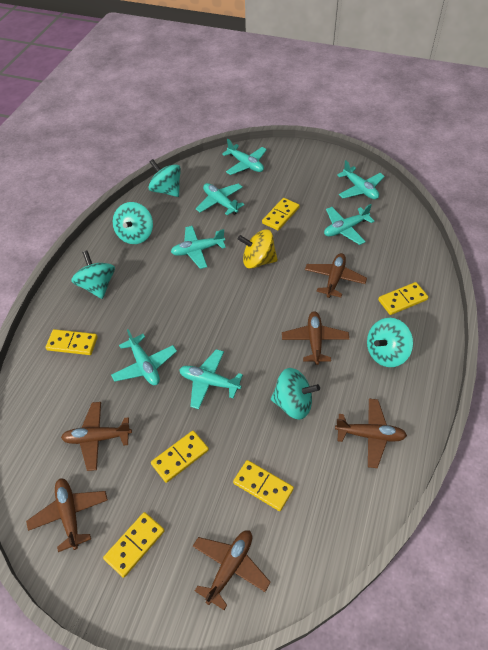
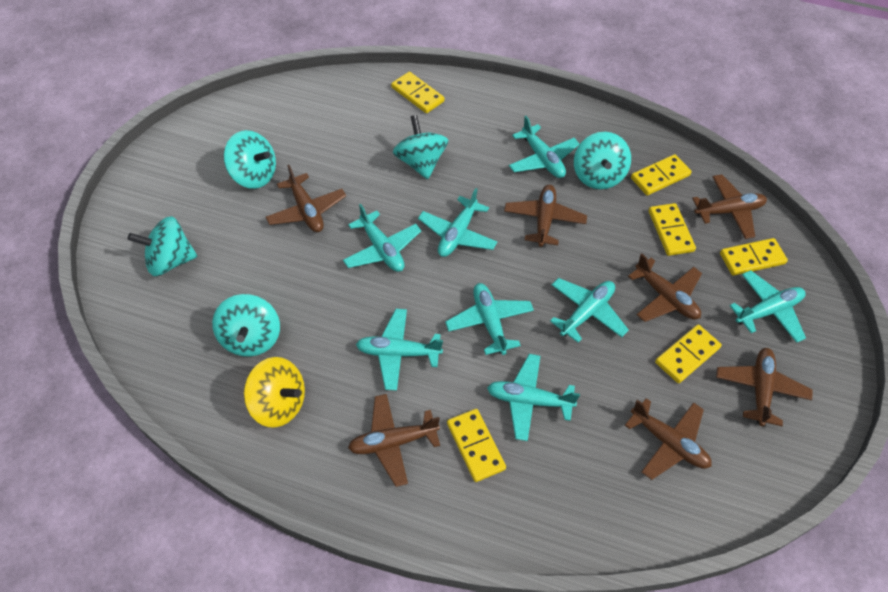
brown plane: 6 -> 7
turquoise plane: 7 -> 8

